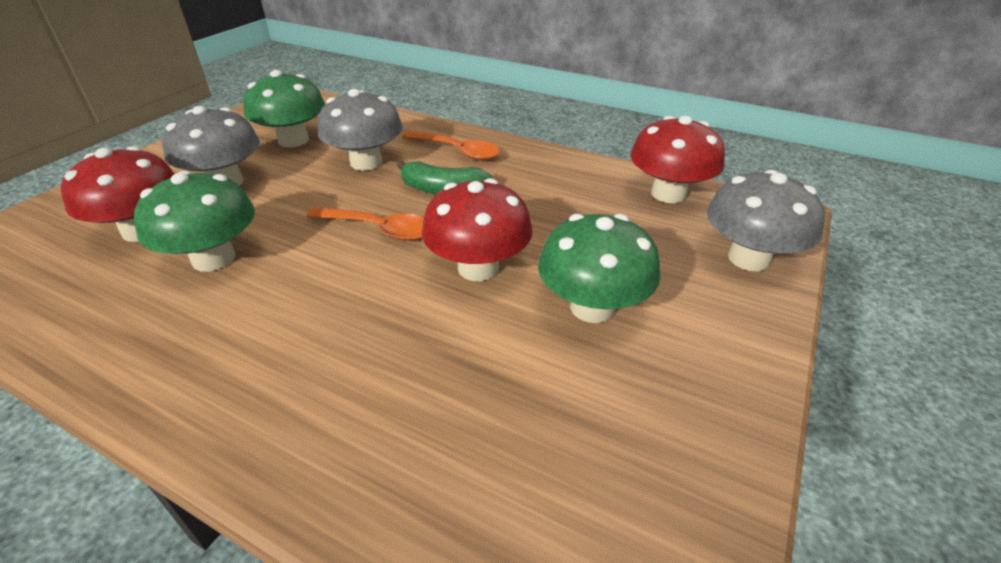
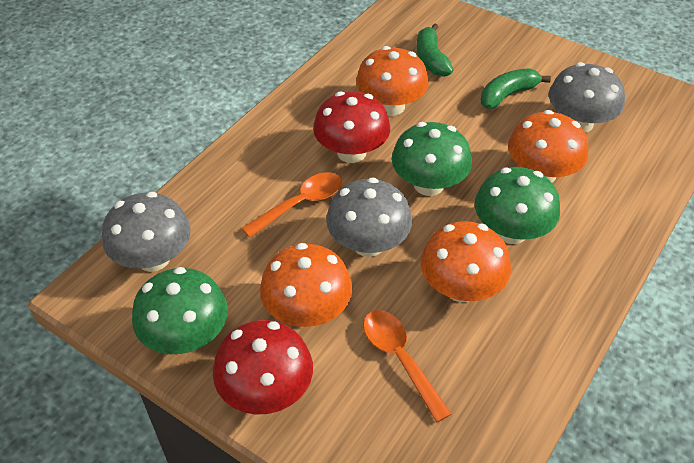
green banana: 1 -> 2
orange mushroom: 0 -> 4
red mushroom: 3 -> 2

